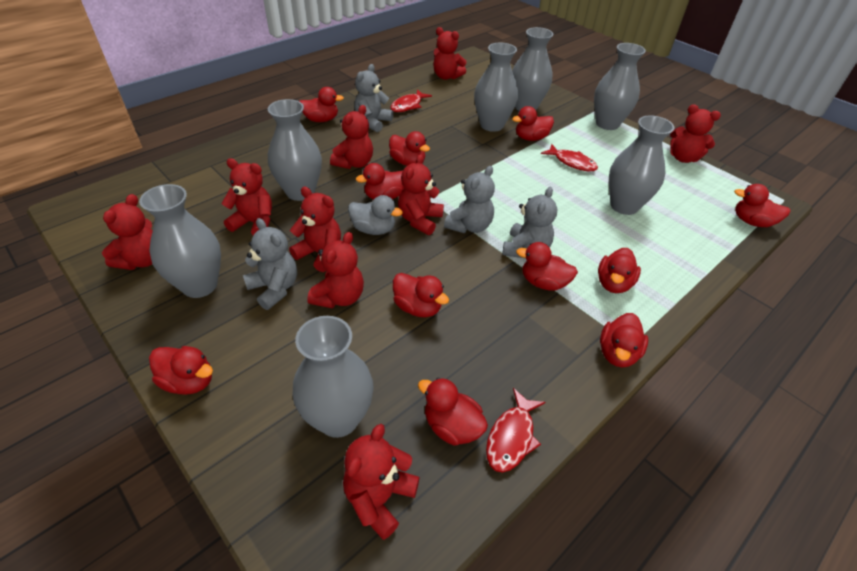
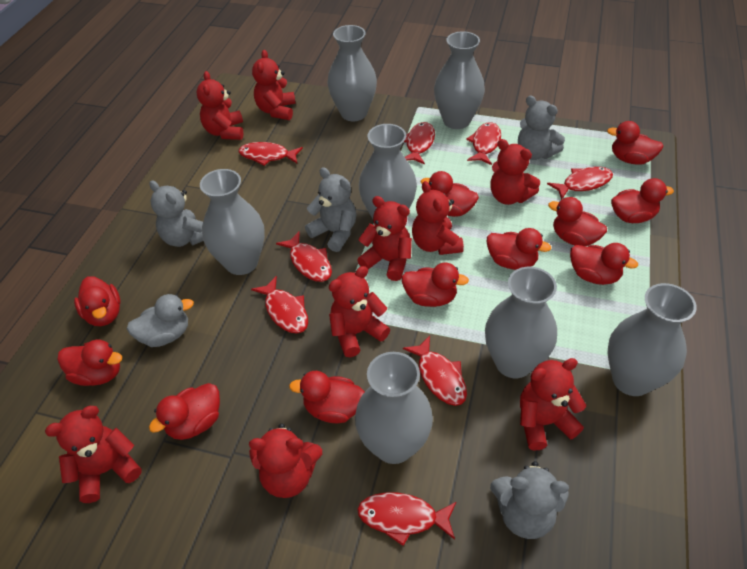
red fish: 3 -> 8

